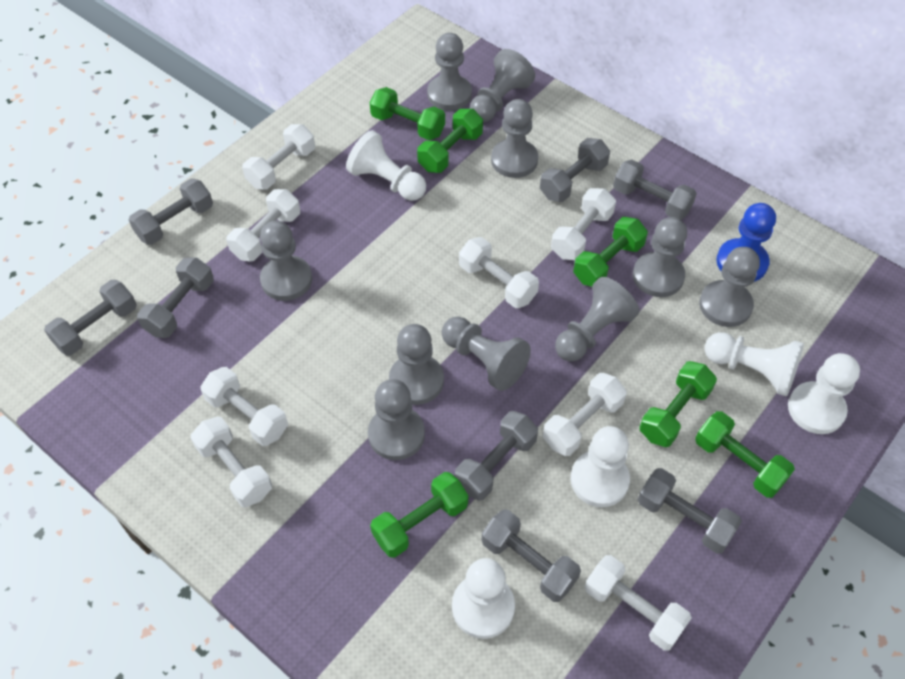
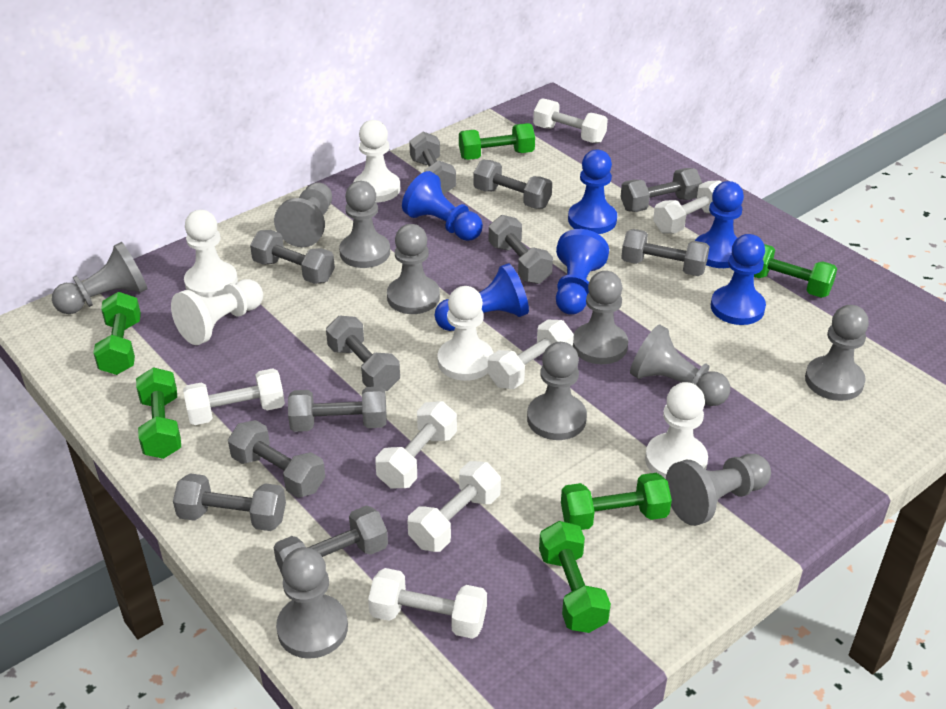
blue pawn: 1 -> 6
grey dumbbell: 8 -> 11
white dumbbell: 8 -> 7

